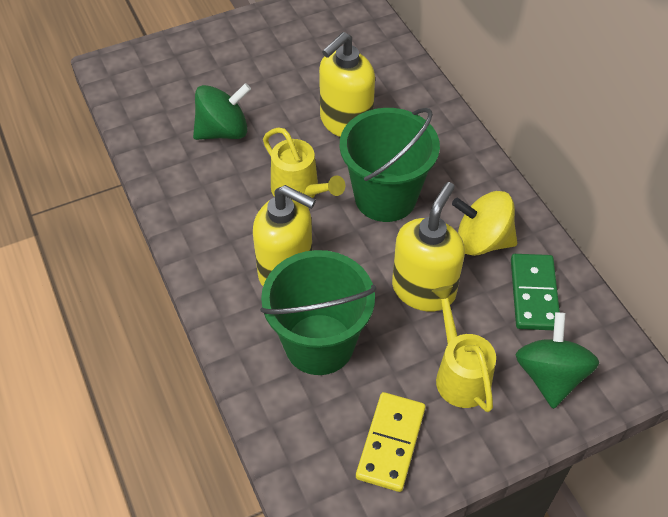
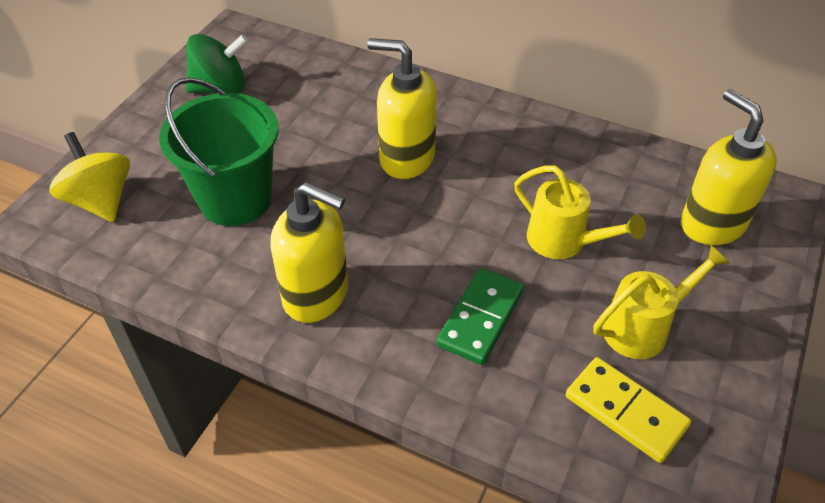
green bucket: 2 -> 1
green spinning top: 2 -> 1

